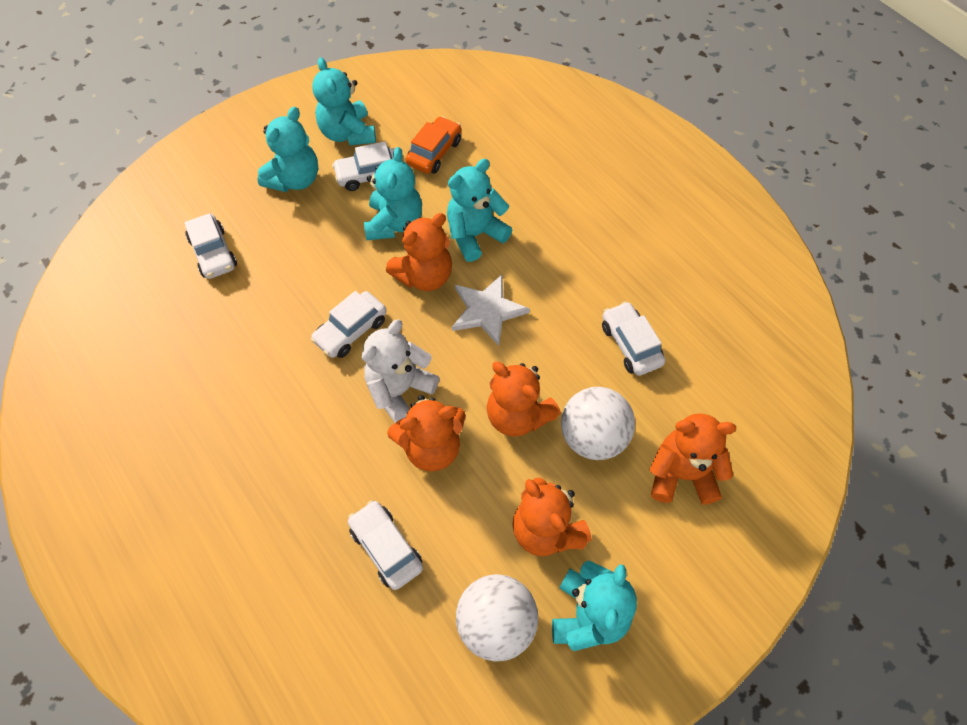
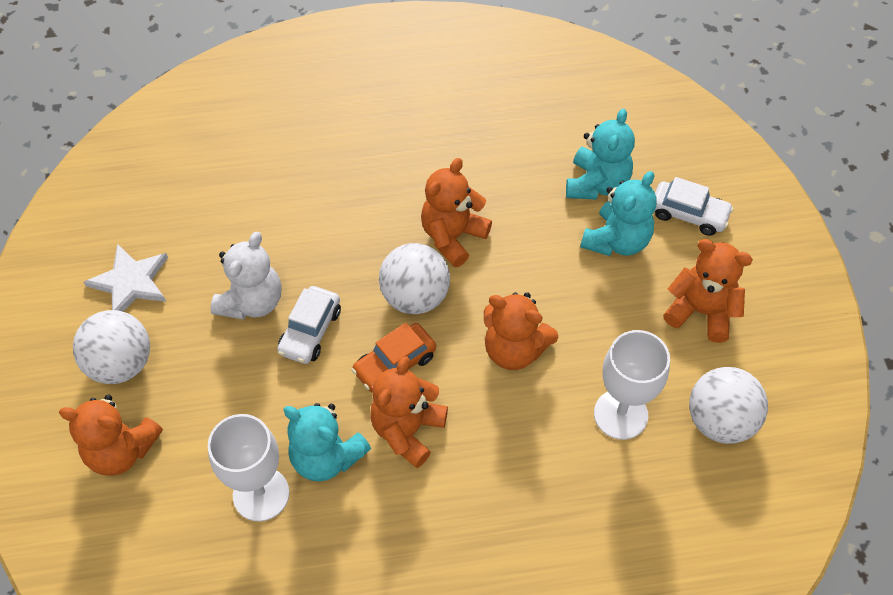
turquoise teddy bear: 5 -> 3
white ball: 2 -> 3
white car: 5 -> 2
white goblet: 0 -> 2

